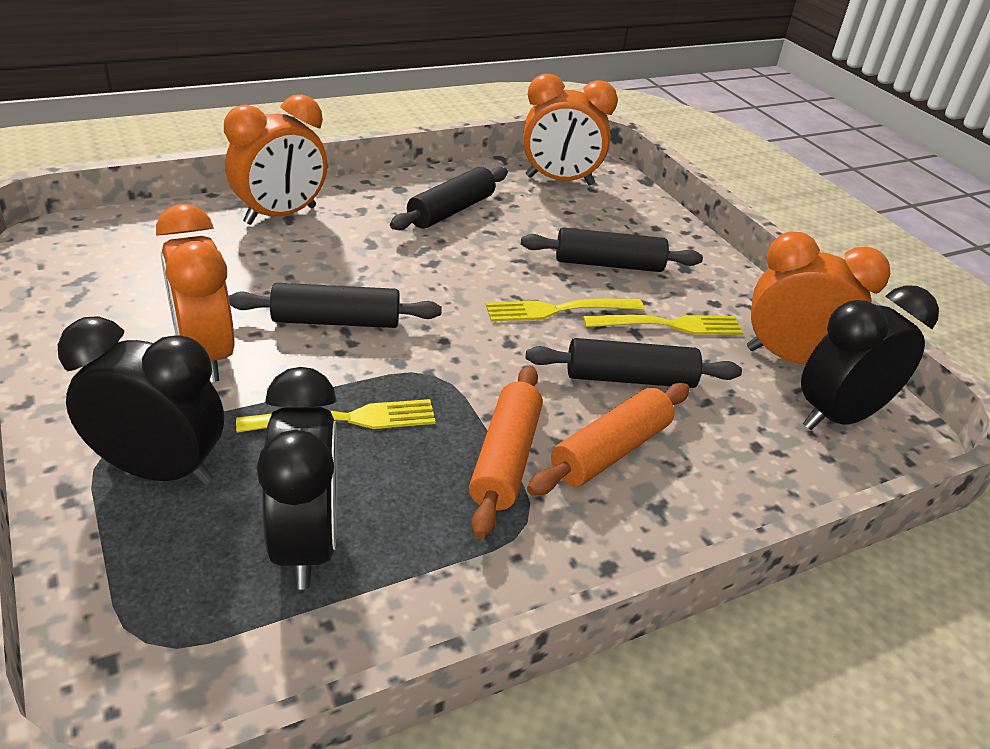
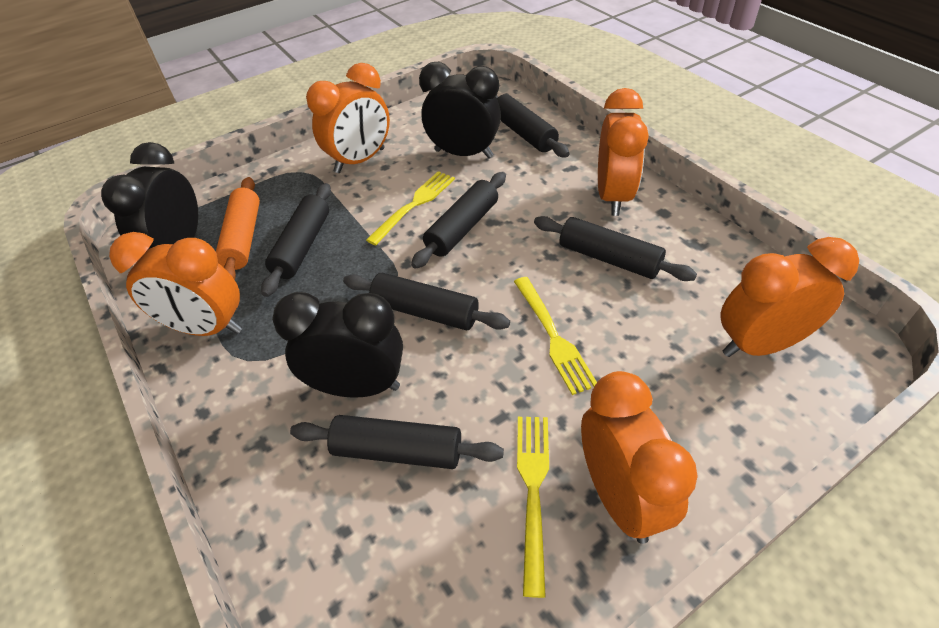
black rolling pin: 4 -> 6
orange clock: 4 -> 5
orange rolling pin: 2 -> 1

